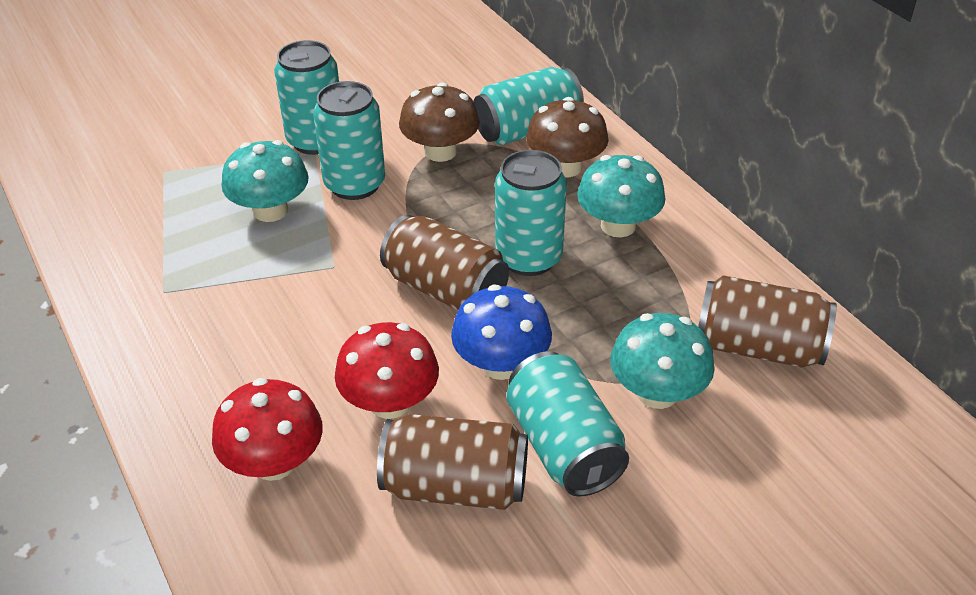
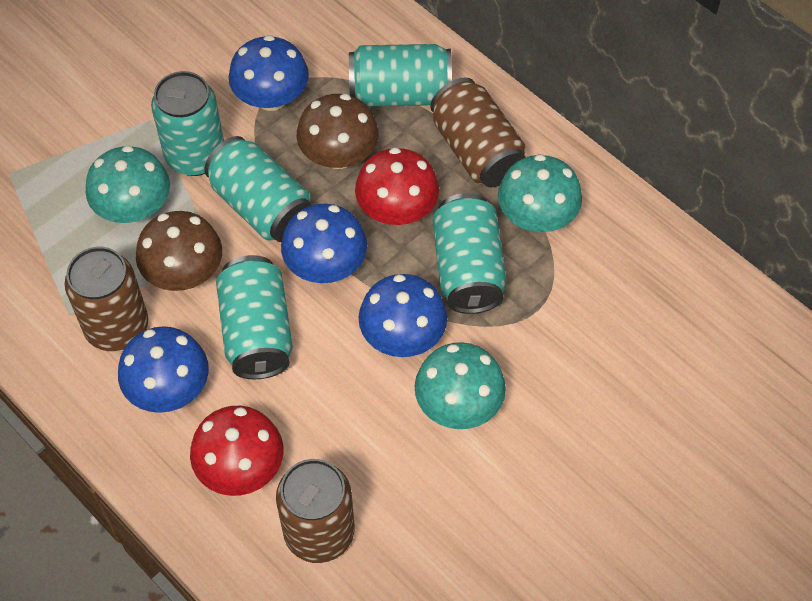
blue mushroom: 1 -> 4

